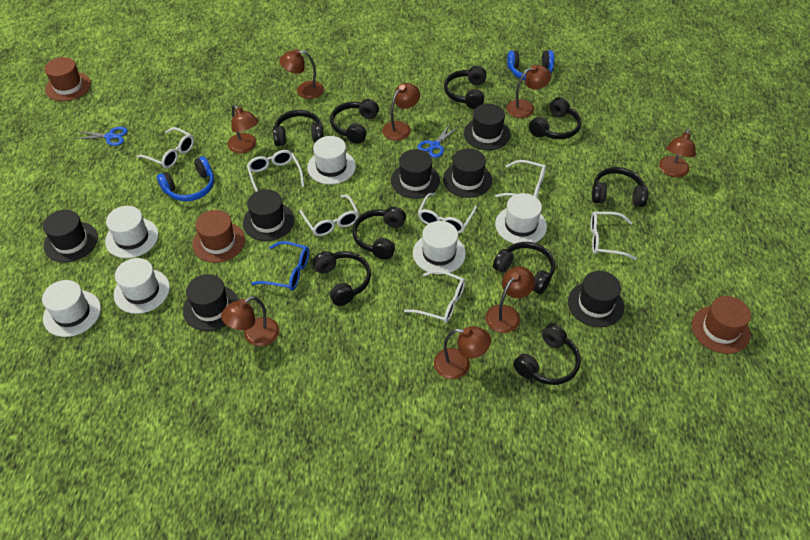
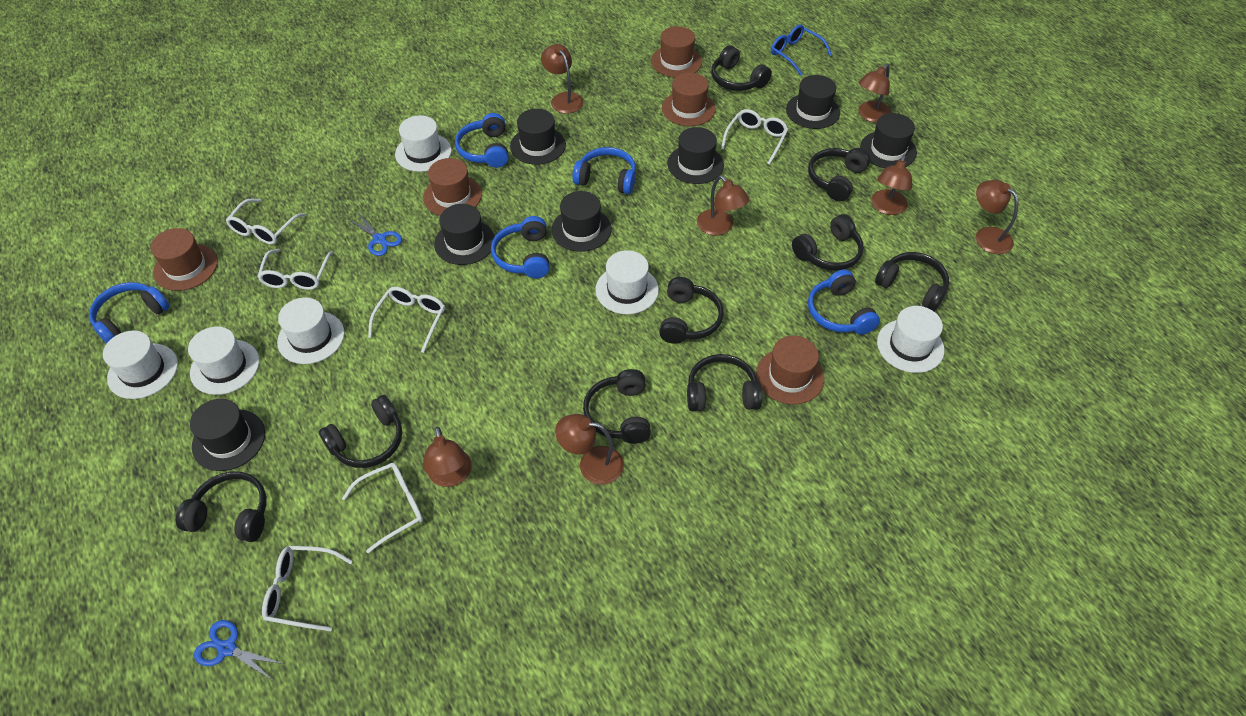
blue headphones: 2 -> 5
brown hat: 3 -> 5
brown lamp: 8 -> 7
white glasses: 7 -> 6

